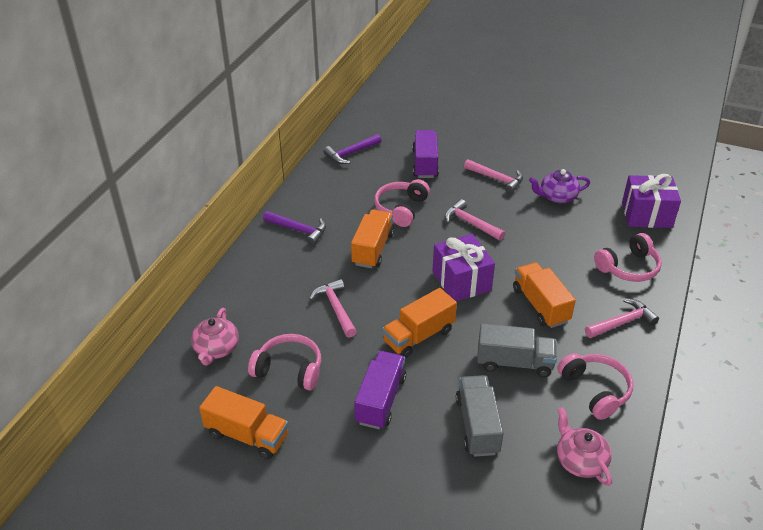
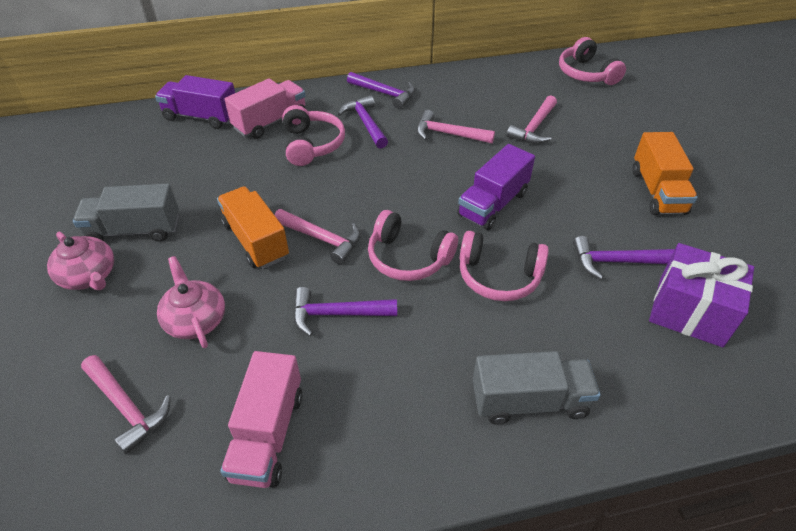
orange truck: 4 -> 2
pink truck: 0 -> 2
purple gift: 2 -> 1
purple hammer: 2 -> 4
purple teapot: 1 -> 0

